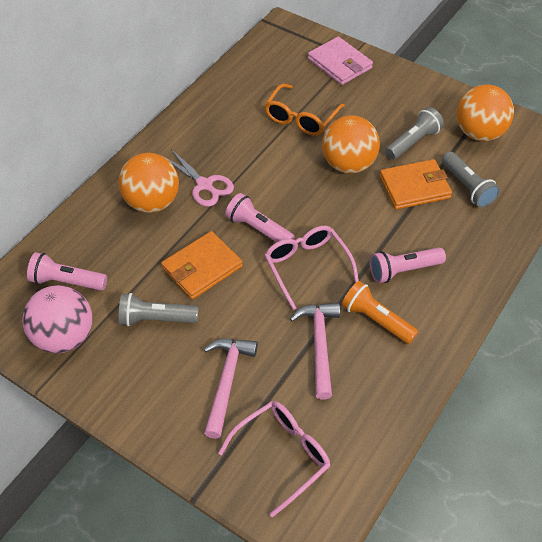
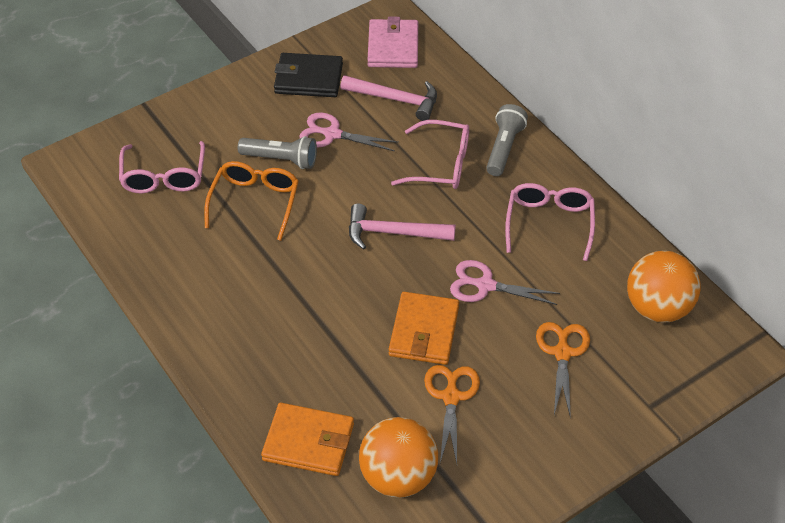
black wallet: 0 -> 1
grey flashlight: 3 -> 2
orange ball: 3 -> 2
orange flashlight: 1 -> 0
orange scissors: 0 -> 2
pink ball: 1 -> 0
pink flashlight: 3 -> 0
pink glasses: 2 -> 3
pink scissors: 1 -> 2

